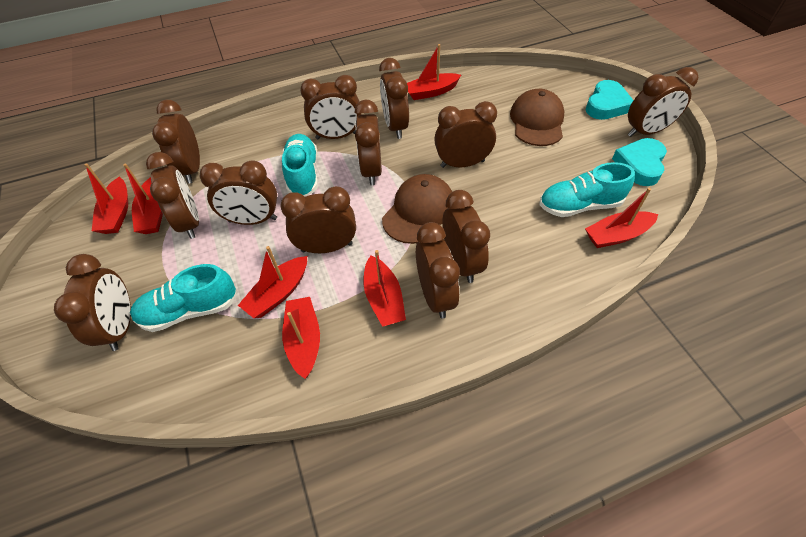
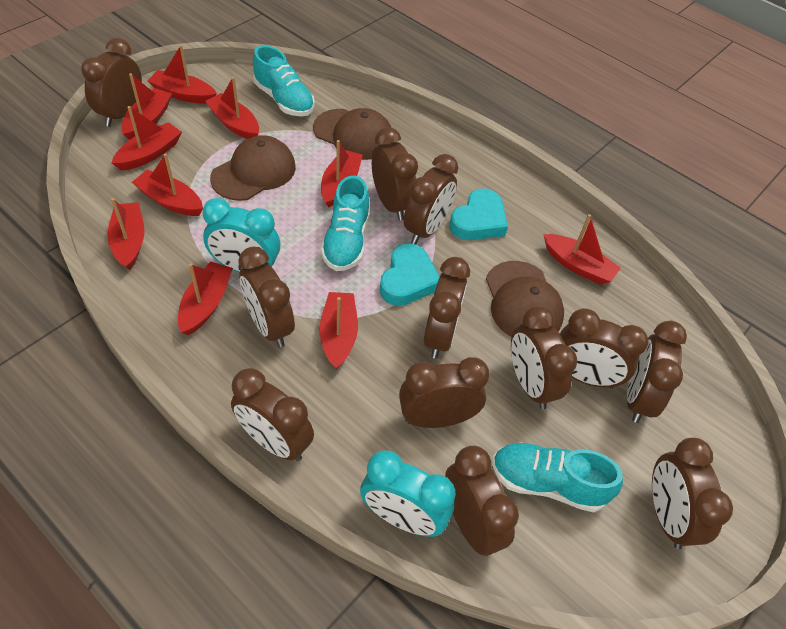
brown cap: 2 -> 3
red boat: 7 -> 10
turquoise clock: 0 -> 2

